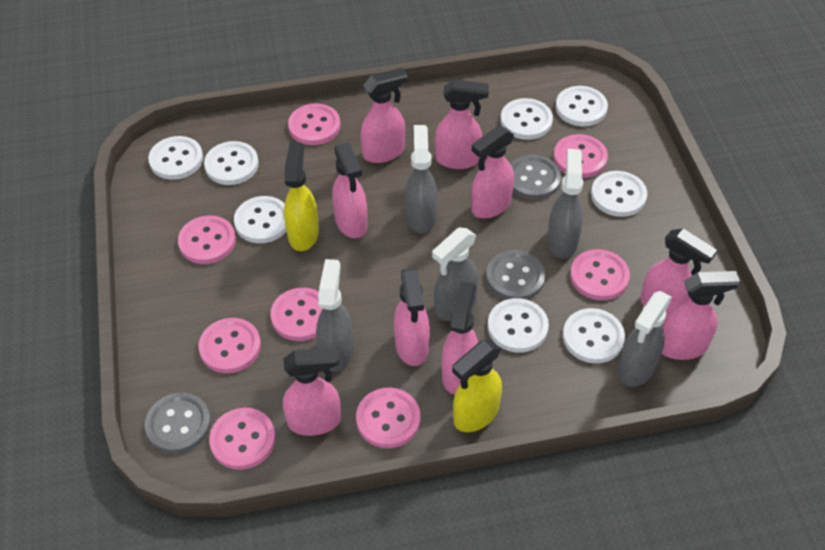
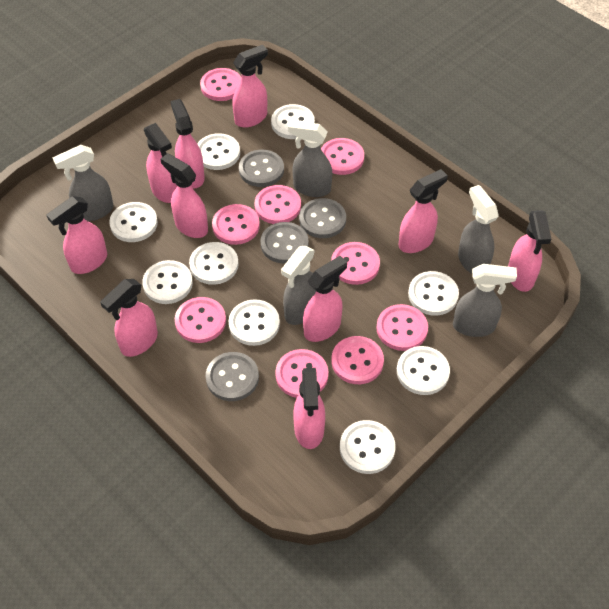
grey button: 3 -> 4
pink button: 8 -> 9
pink spray bottle: 9 -> 10
white button: 8 -> 9
yellow spray bottle: 2 -> 0

